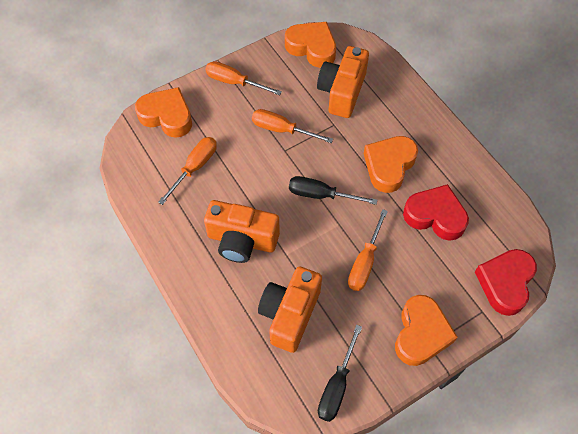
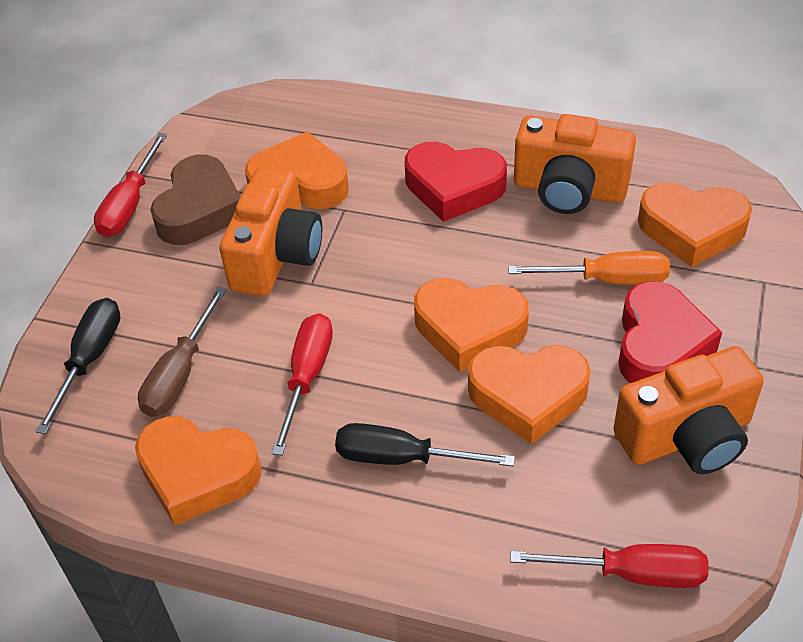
brown heart: 0 -> 1
brown screwdriver: 0 -> 1
orange heart: 4 -> 5
orange screwdriver: 4 -> 1
red screwdriver: 0 -> 3

